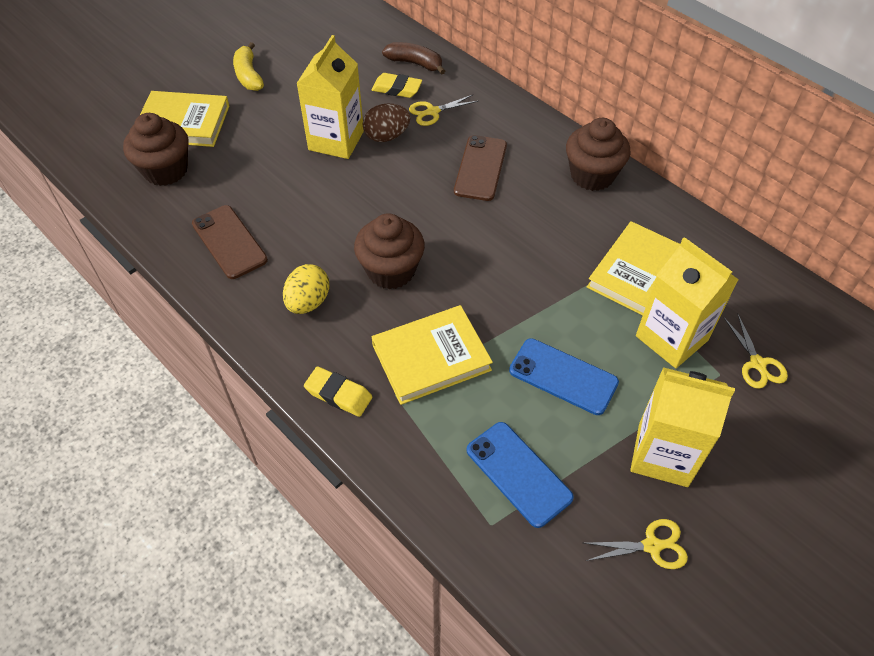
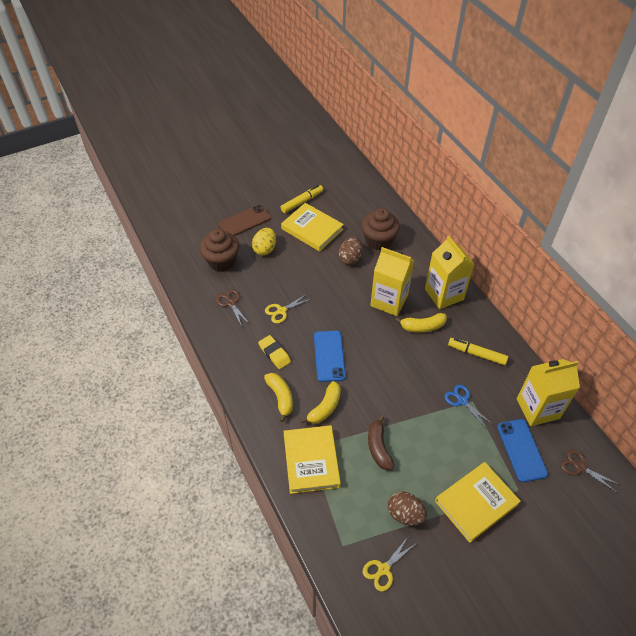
blue scissors: 0 -> 1
brown cupcake: 3 -> 2
brown egg: 1 -> 2
brown phone: 2 -> 1
brown scissors: 0 -> 2
yellow banana: 1 -> 3
yellow eraser: 2 -> 1
yellow marker: 0 -> 2
yellow scissors: 3 -> 2

